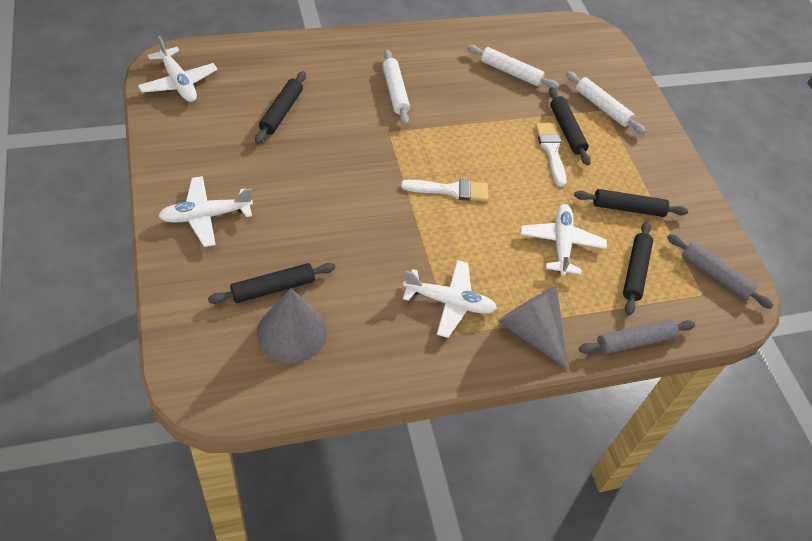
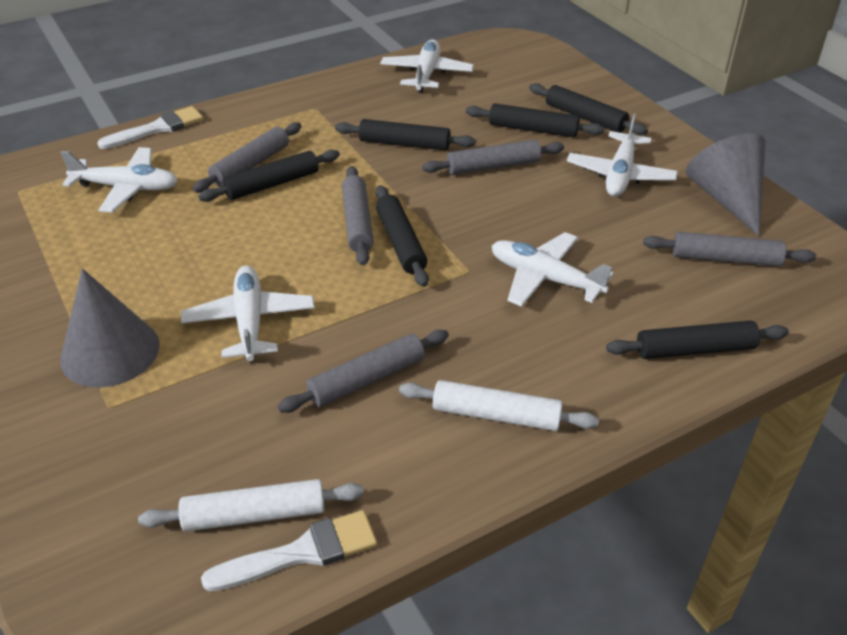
black rolling pin: 5 -> 6
grey rolling pin: 2 -> 5
white plane: 4 -> 5
white rolling pin: 3 -> 2

